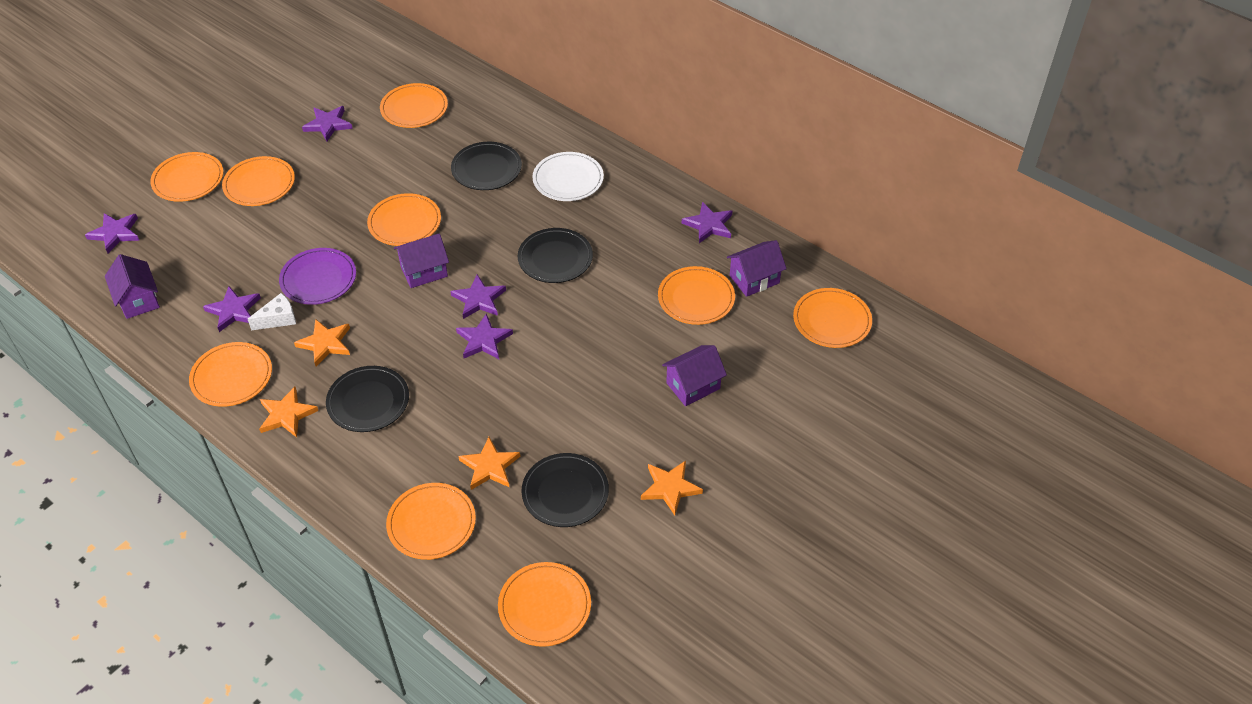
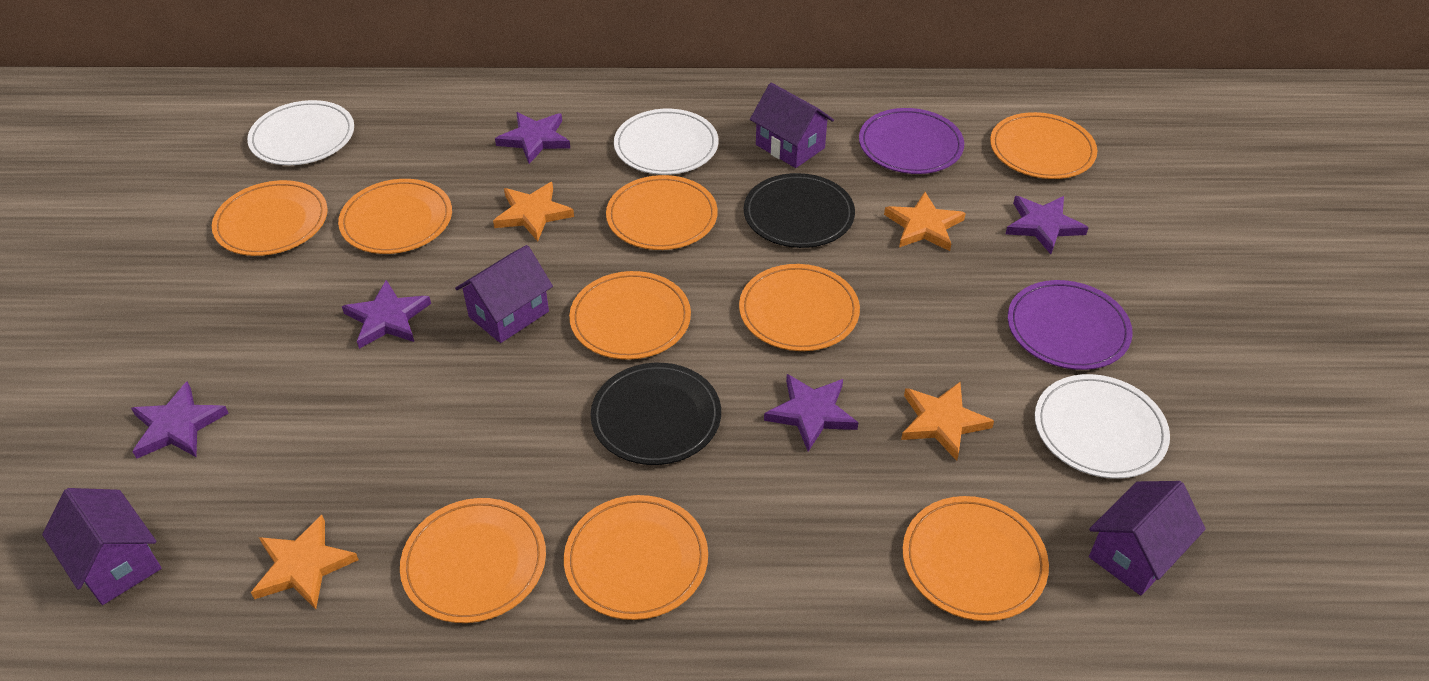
black plate: 4 -> 2
purple plate: 1 -> 2
purple star: 6 -> 5
white cheese: 1 -> 0
white plate: 1 -> 3

